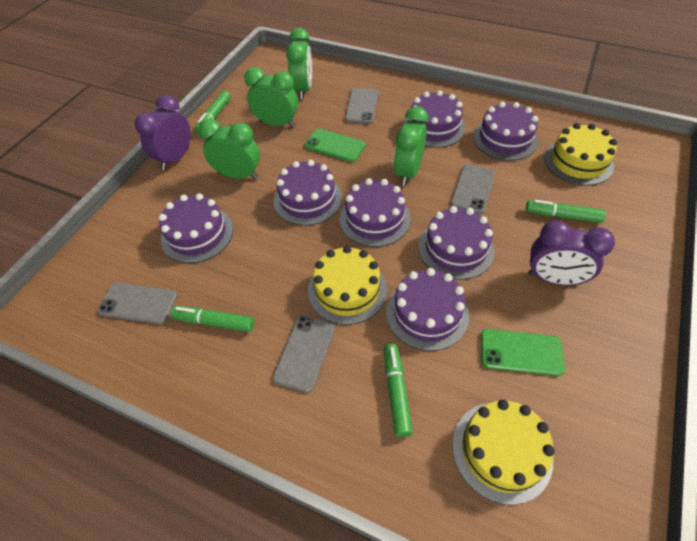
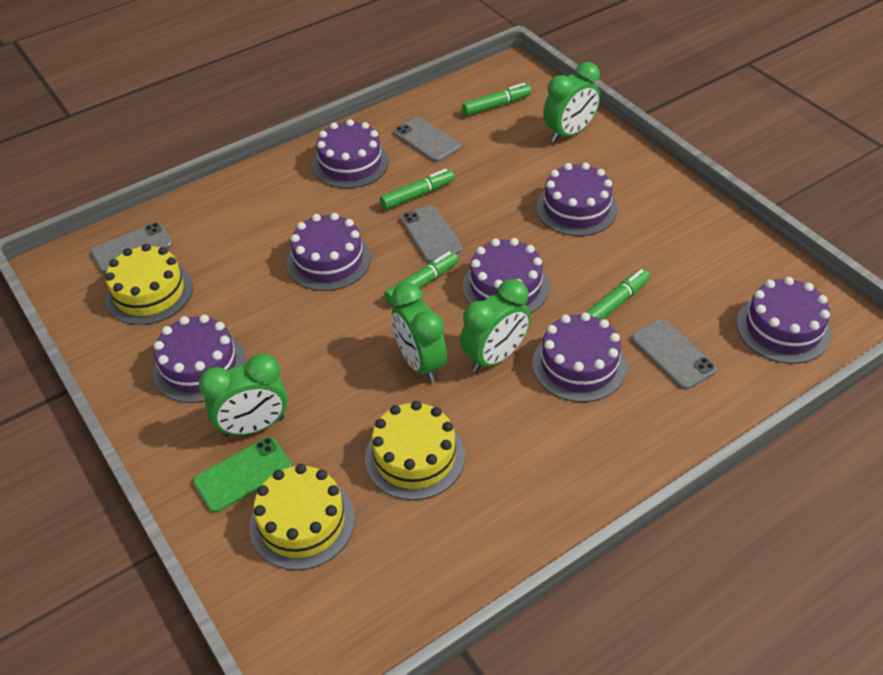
green phone: 2 -> 1
purple clock: 2 -> 0

